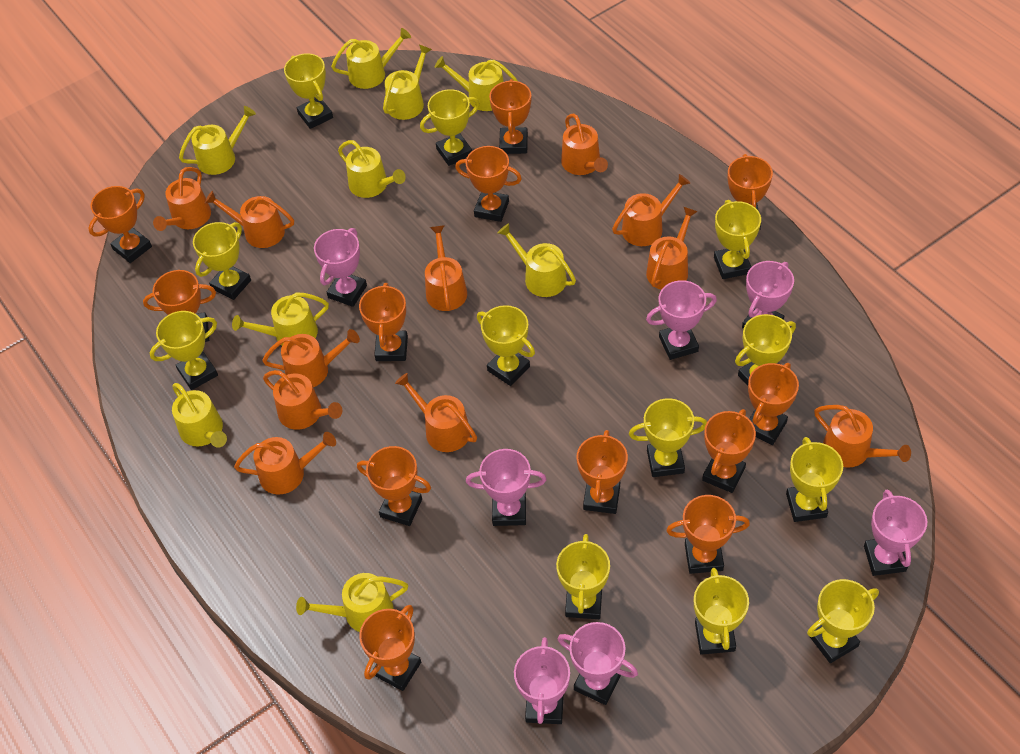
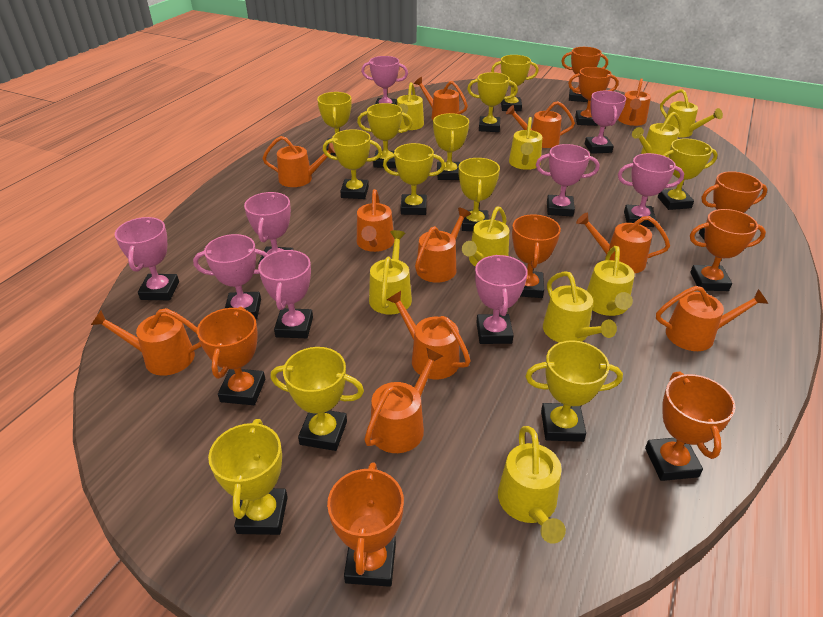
orange trophy: 12 -> 8
pink trophy: 7 -> 9

